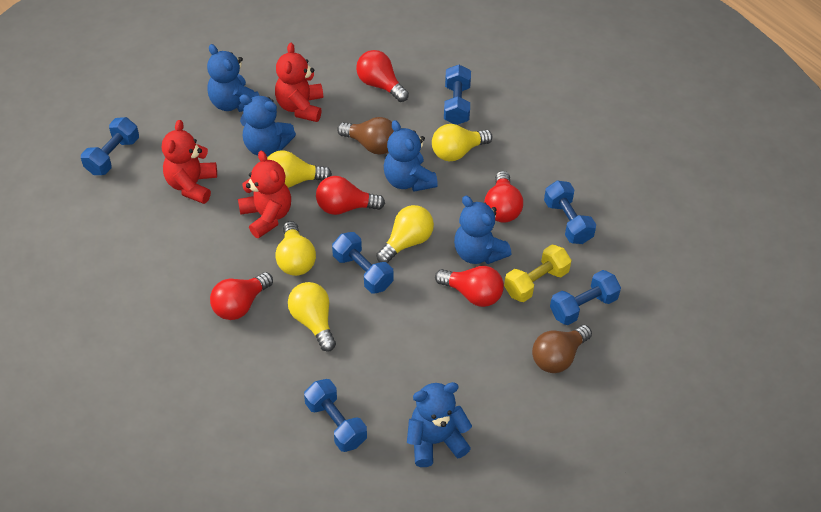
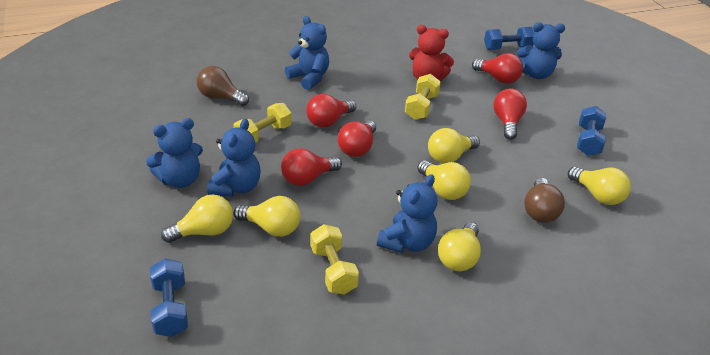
blue dumbbell: 6 -> 3
red teddy bear: 3 -> 1
yellow dumbbell: 1 -> 3
yellow light bulb: 5 -> 6

